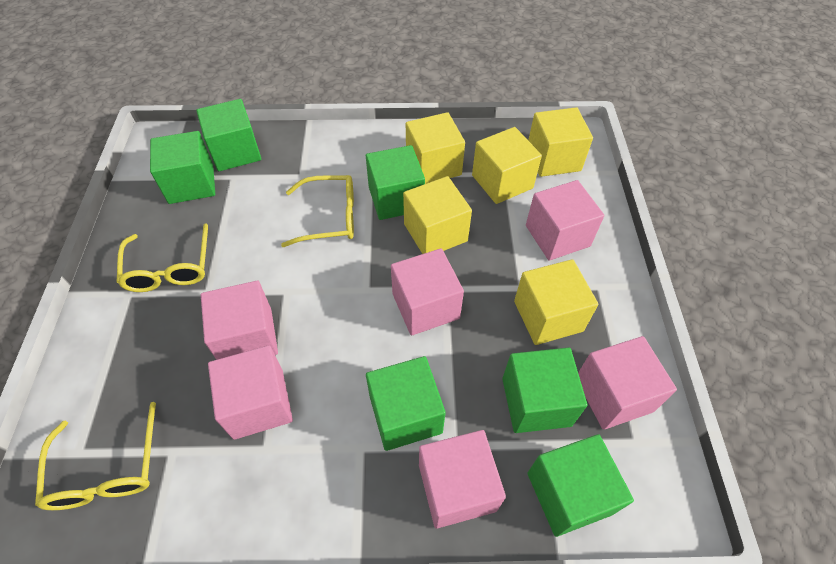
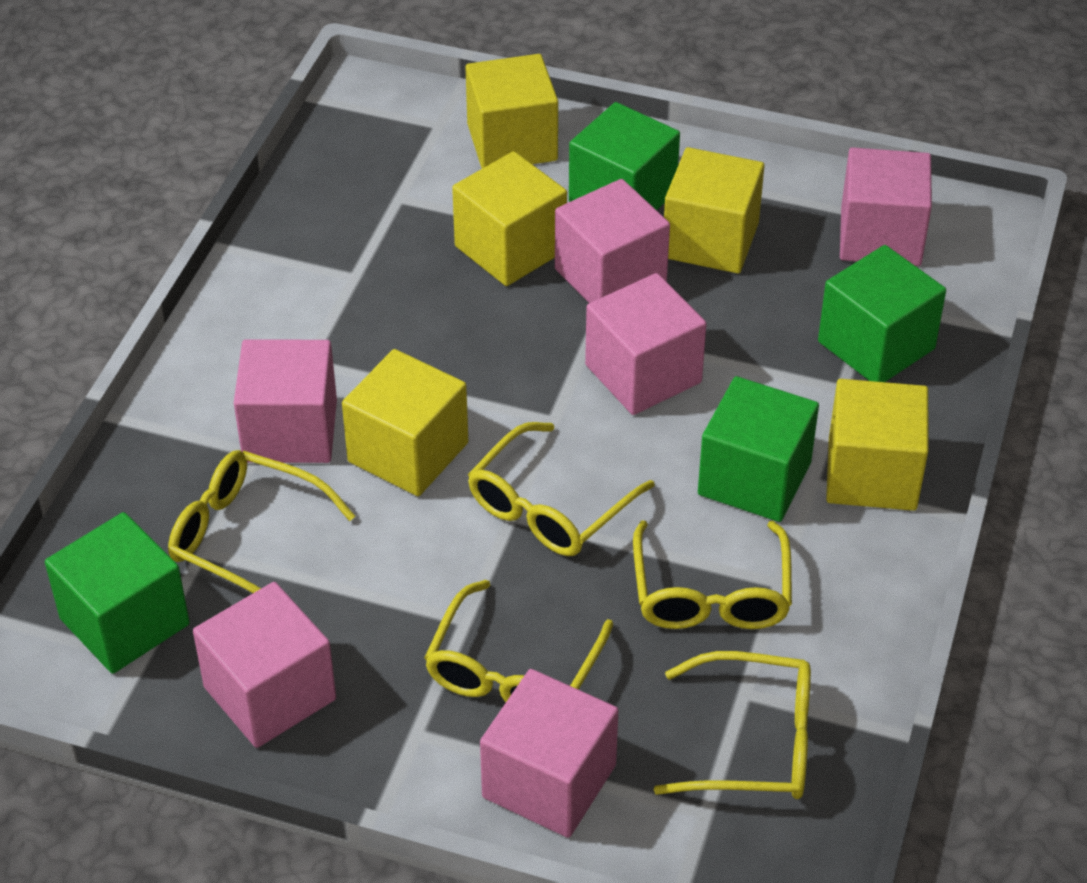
green cube: 6 -> 4
yellow glasses: 3 -> 5

